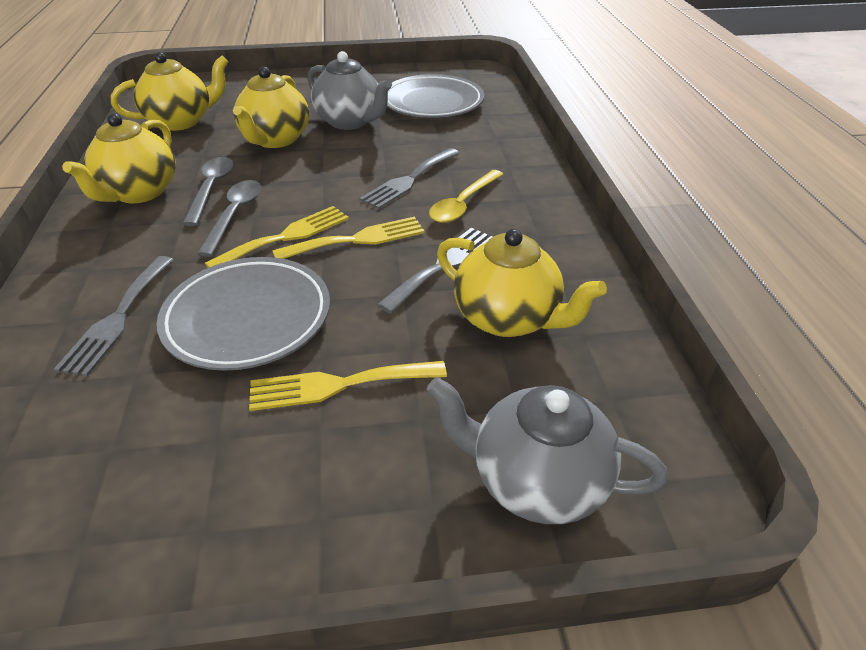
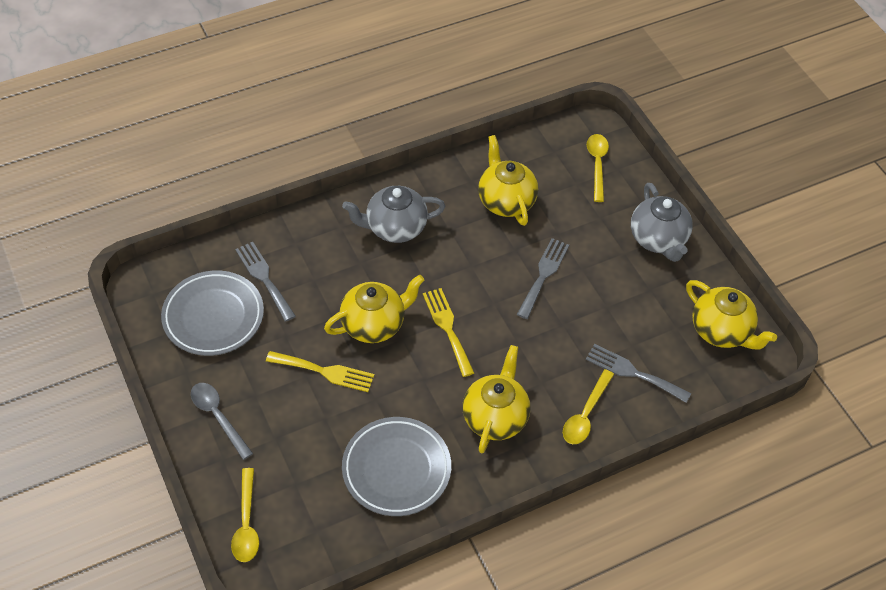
grey spoon: 2 -> 1
yellow fork: 3 -> 2
yellow spoon: 1 -> 3

